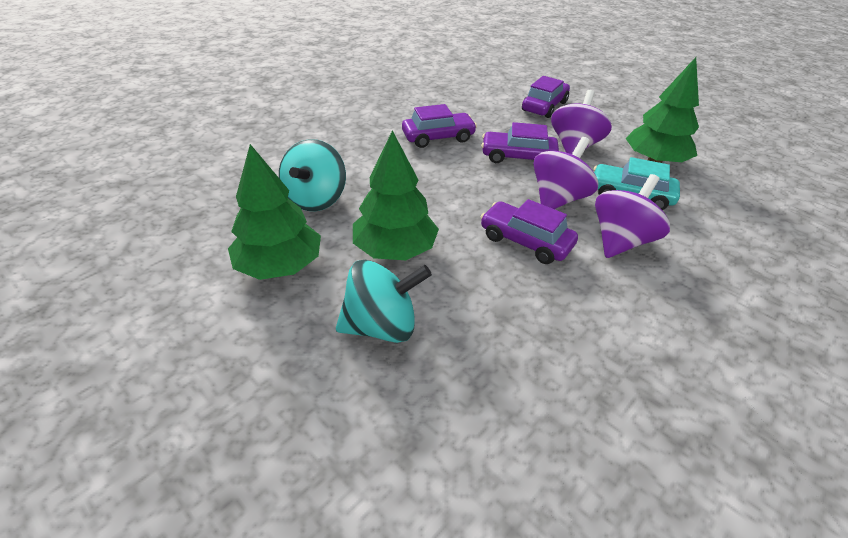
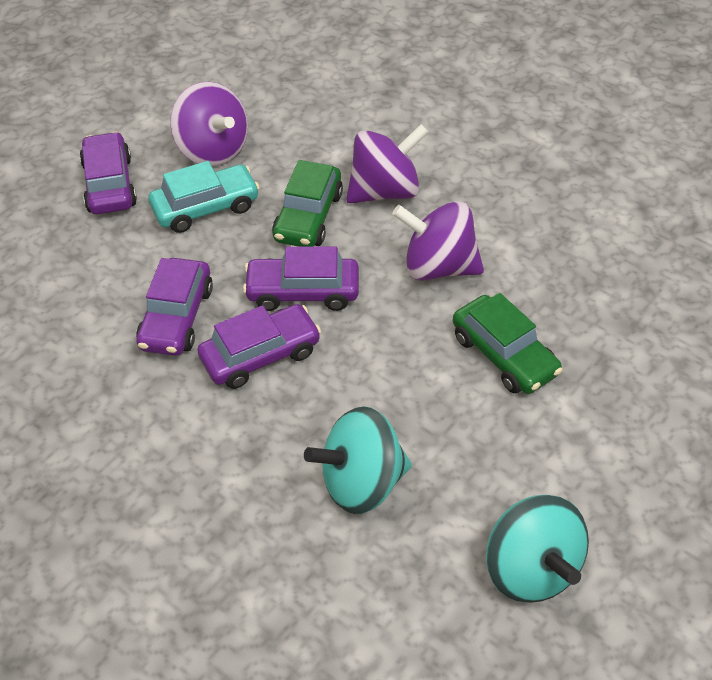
green car: 0 -> 2
green tree: 3 -> 0

